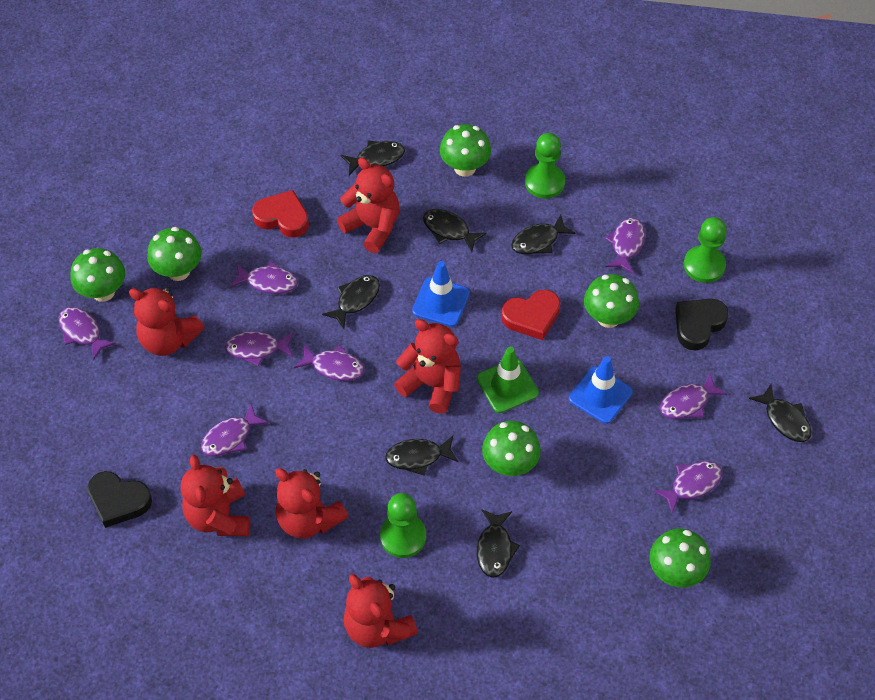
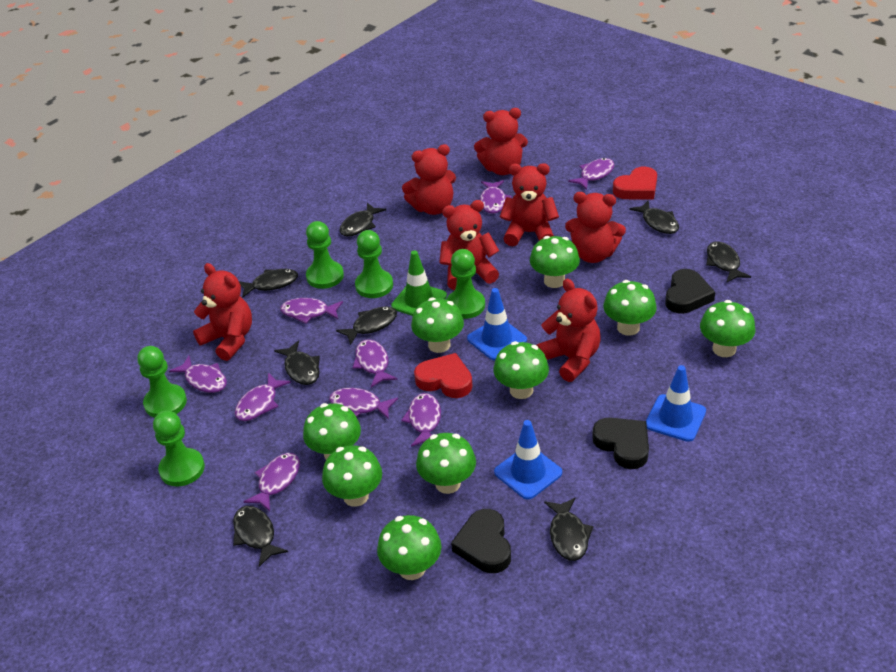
black fish: 7 -> 8
black heart: 2 -> 3
blue traffic cone: 2 -> 3
green mushroom: 6 -> 9
green pawn: 3 -> 5
purple fish: 8 -> 9
red teddy bear: 6 -> 7

